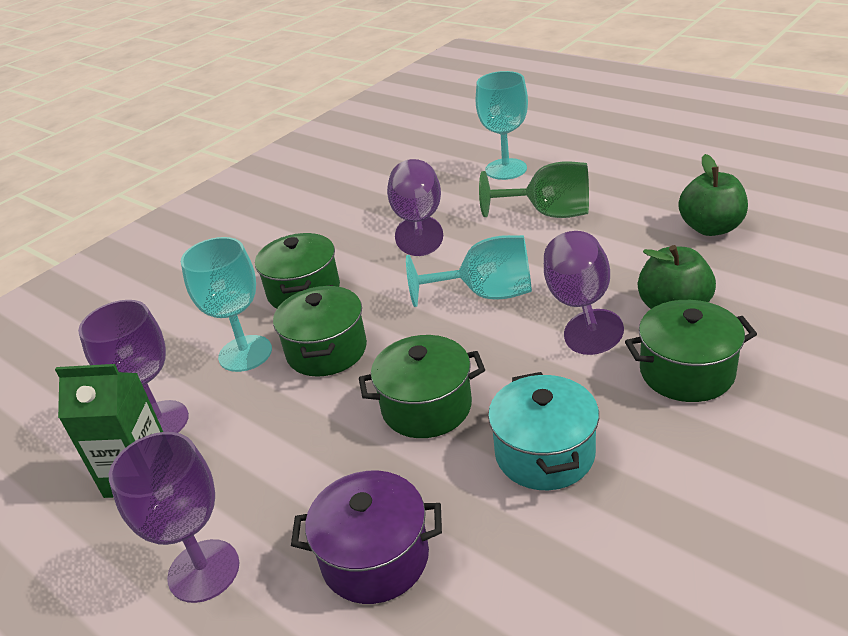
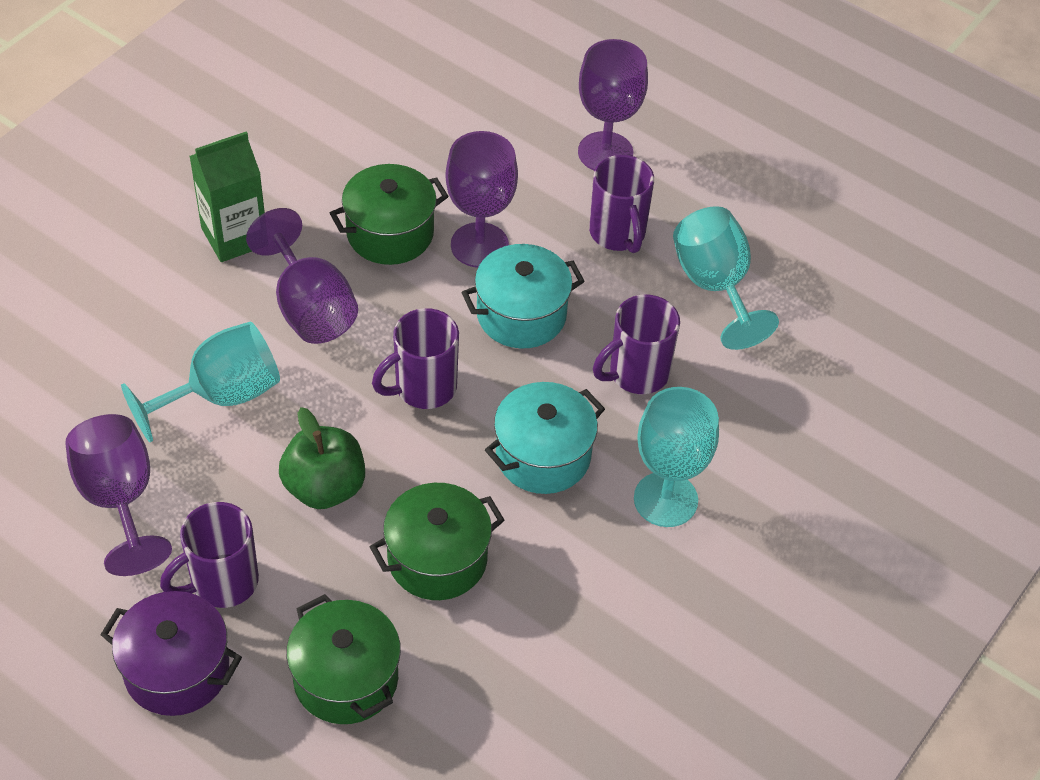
green apple: 2 -> 1
green goblet: 1 -> 0
green pot: 4 -> 3
purple mug: 0 -> 4
turquoise pot: 1 -> 2

